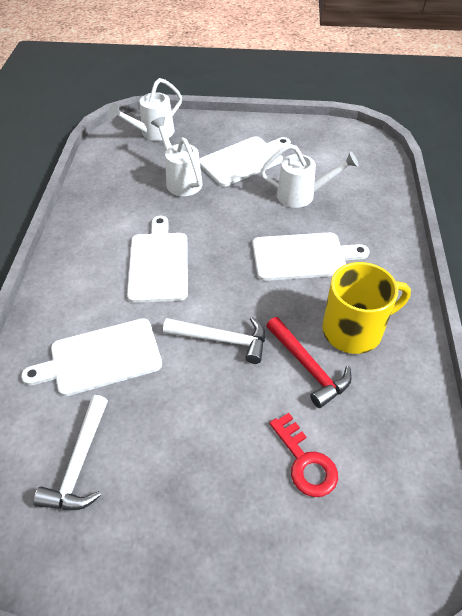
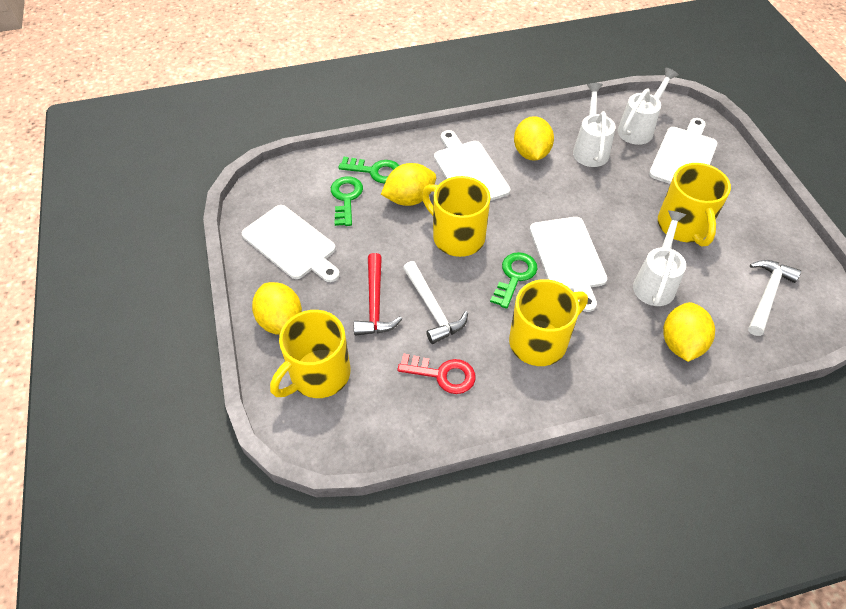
green key: 0 -> 3
yellow lemon: 0 -> 4
yellow mug: 1 -> 4

